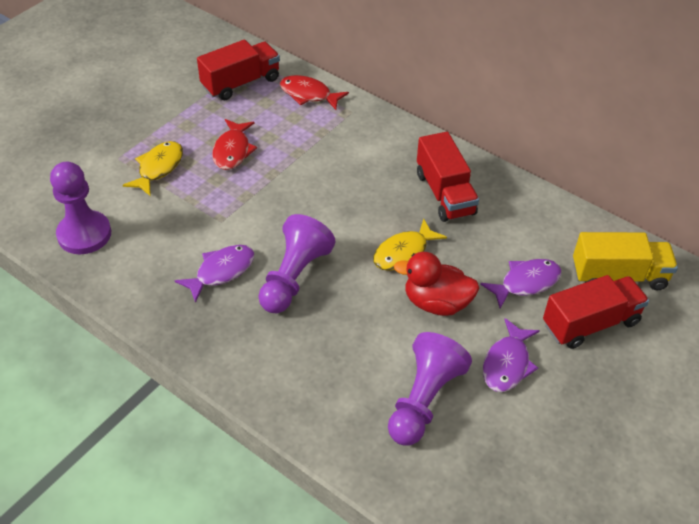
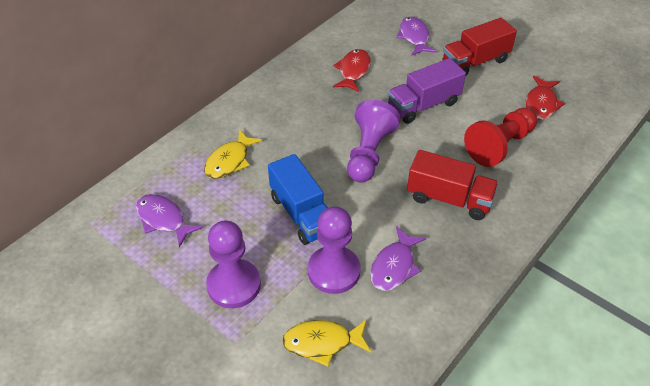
blue truck: 0 -> 1
purple truck: 0 -> 1
red duck: 1 -> 0
red pawn: 0 -> 1
red truck: 3 -> 2
yellow truck: 1 -> 0

